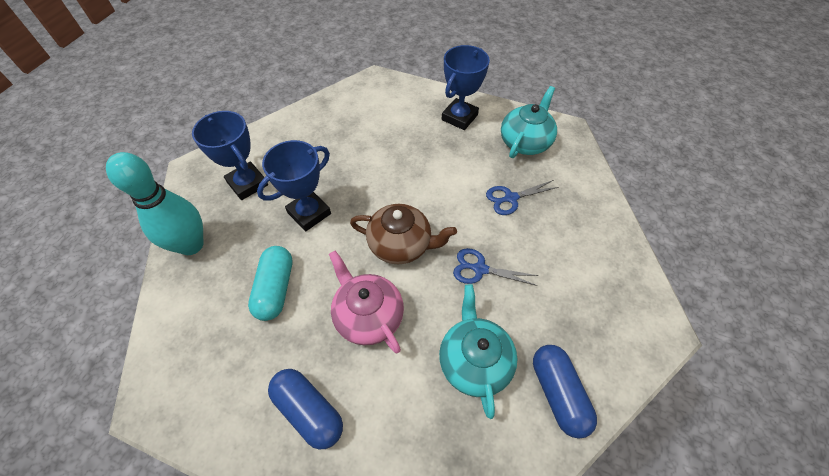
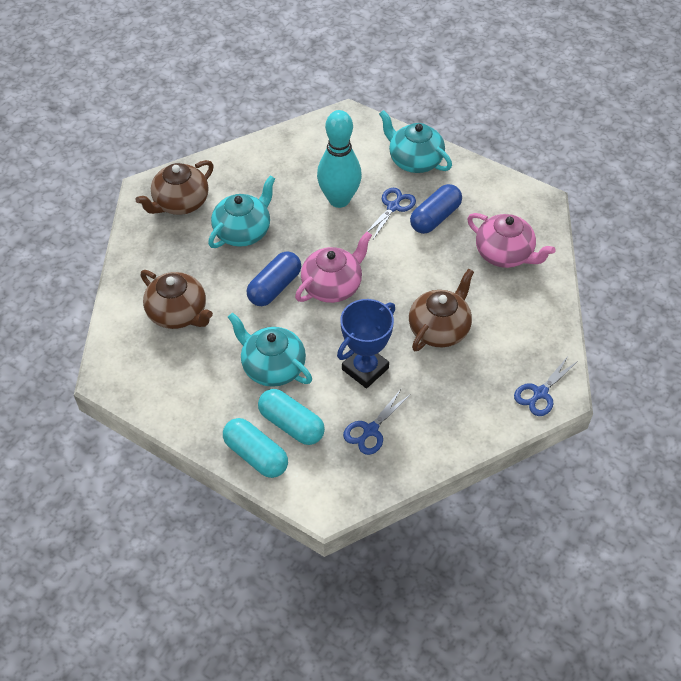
blue scissors: 2 -> 3
blue trophy: 3 -> 1
brown teapot: 1 -> 3
pink teapot: 1 -> 2
turquoise capsule: 1 -> 2
turquoise teapot: 2 -> 3

